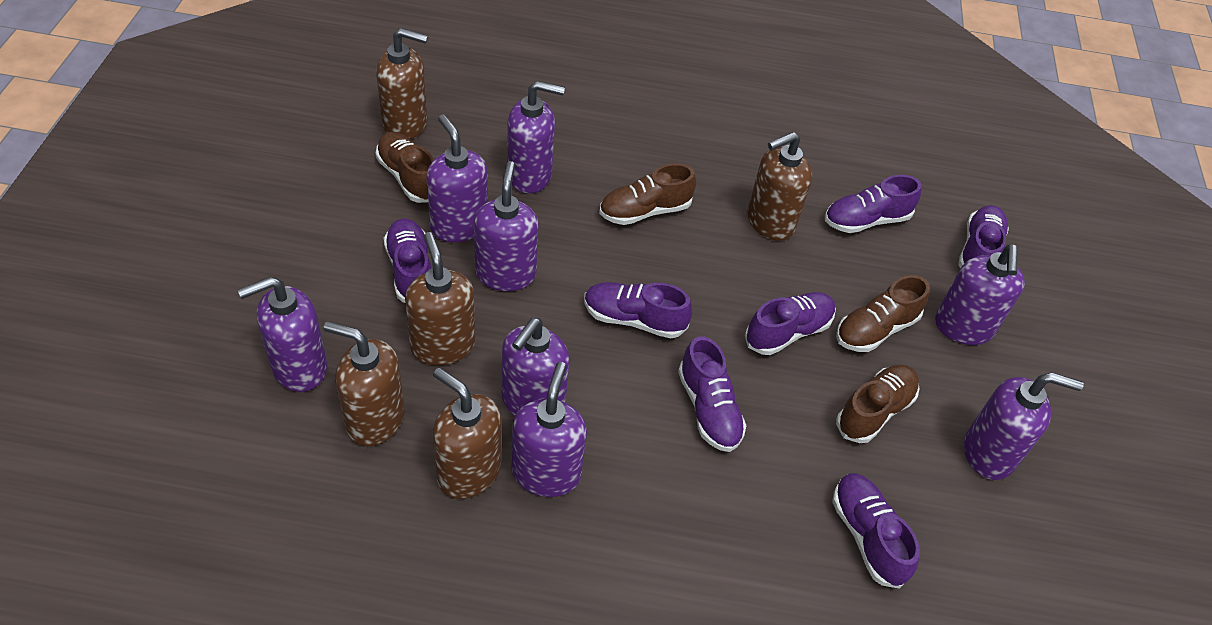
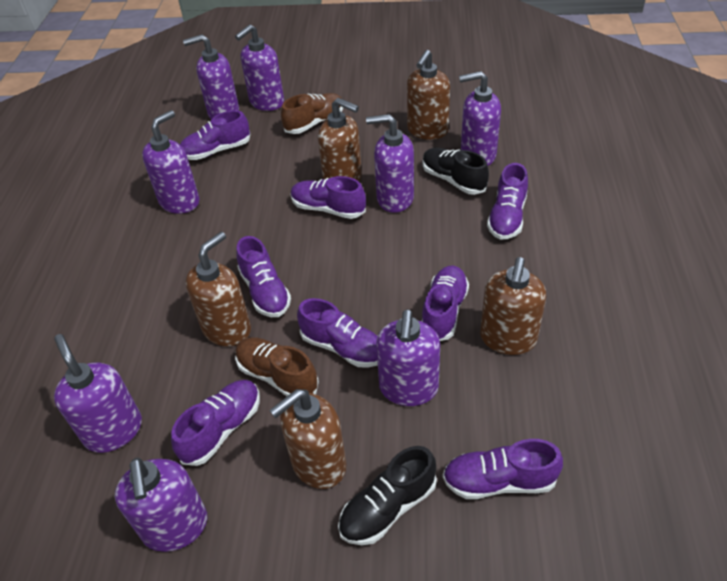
black shoe: 0 -> 2
brown shoe: 4 -> 2
purple shoe: 7 -> 8

